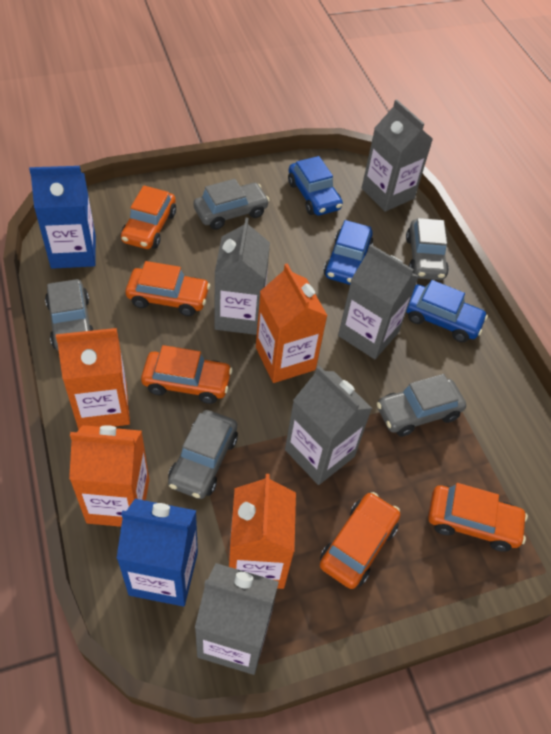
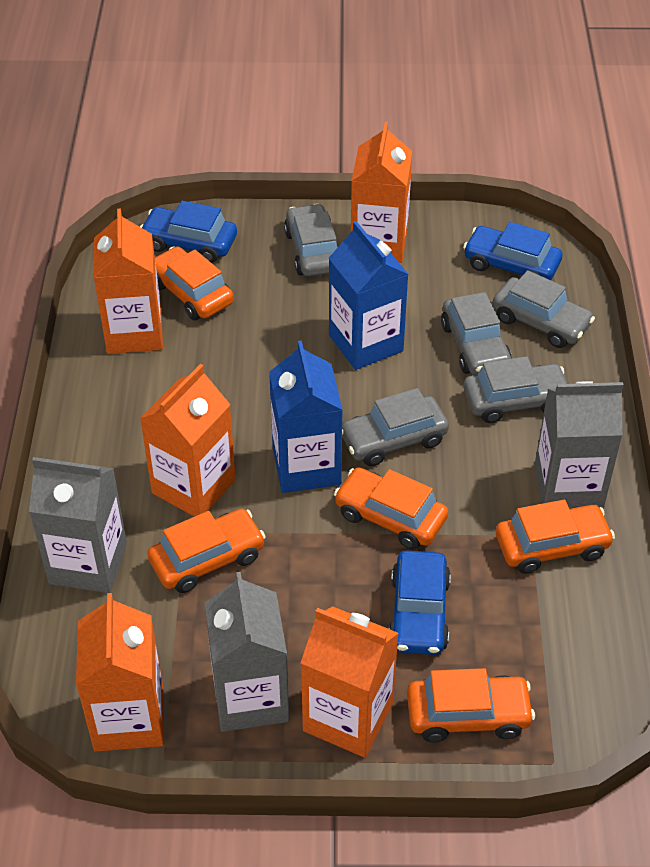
grey carton: 5 -> 3
orange carton: 4 -> 5

